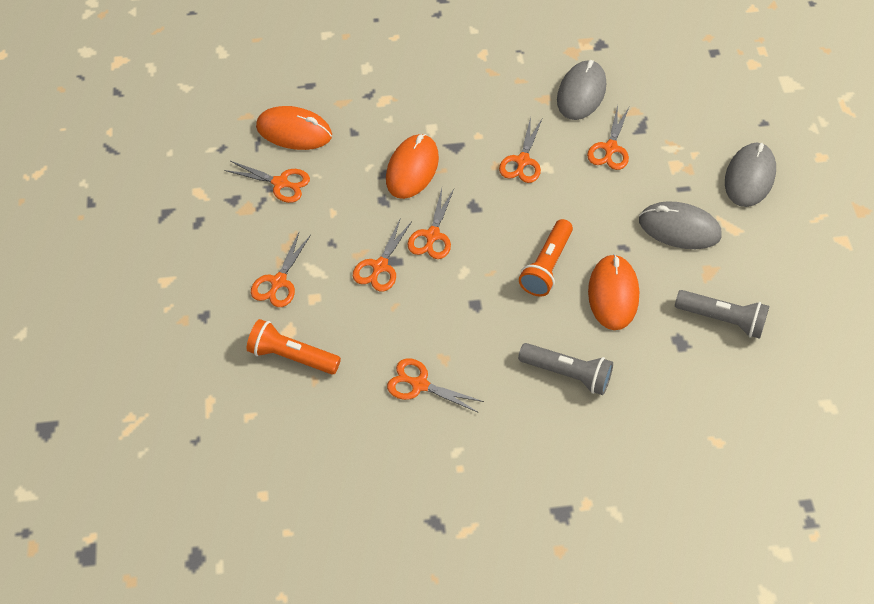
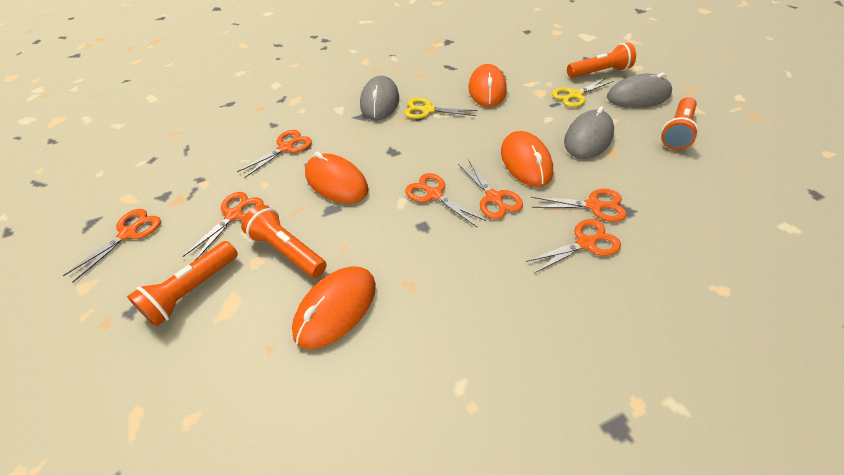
grey flashlight: 2 -> 0
orange flashlight: 2 -> 4
orange mouse: 3 -> 4
yellow scissors: 0 -> 2

